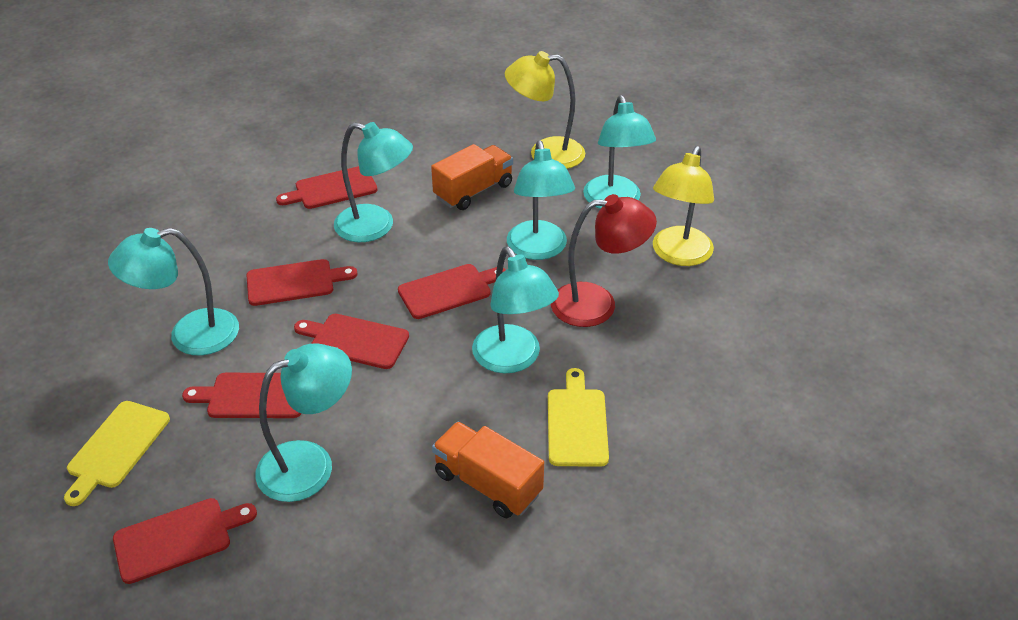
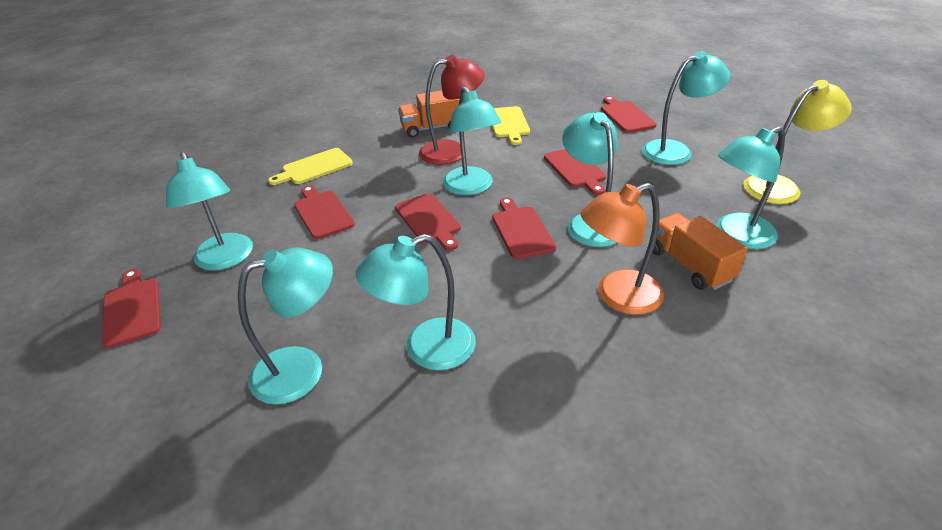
orange lamp: 0 -> 1
turquoise lamp: 6 -> 7
yellow lamp: 2 -> 1

